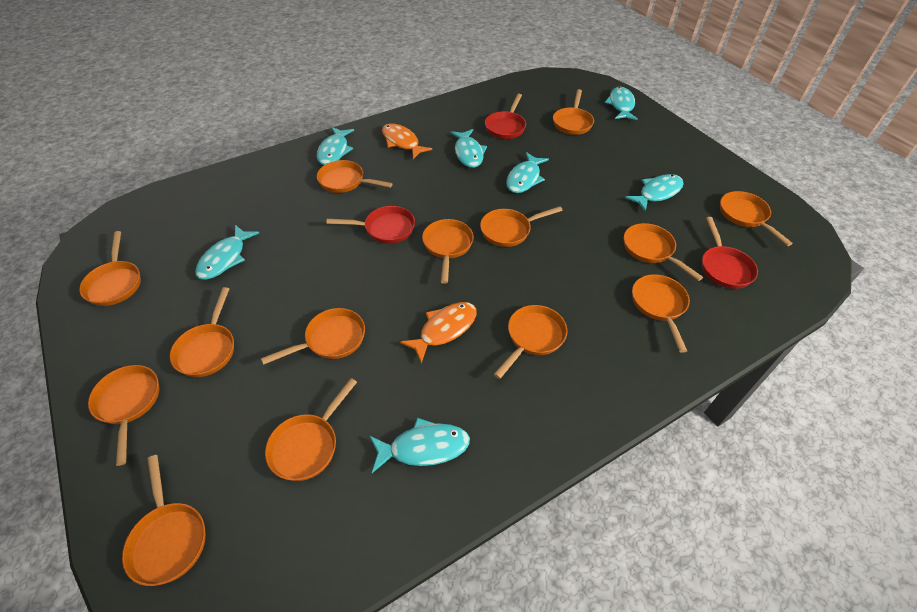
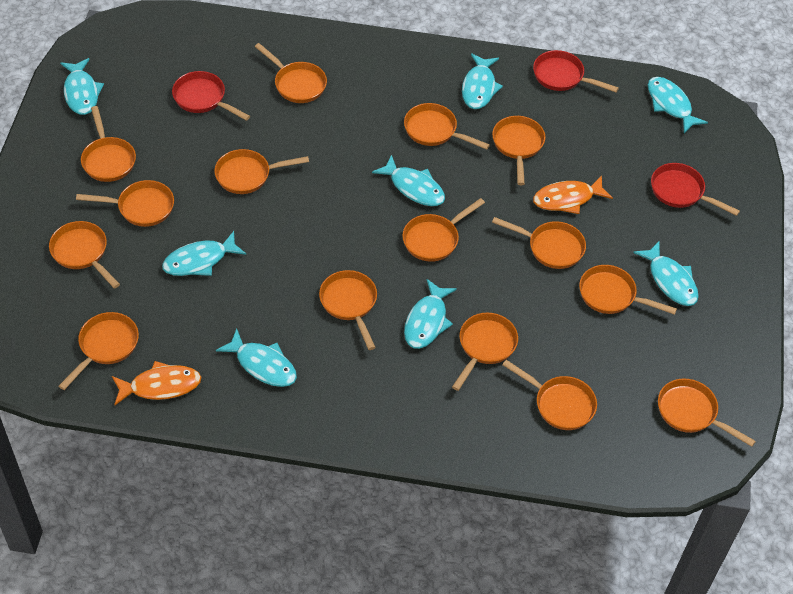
orange pan: 14 -> 15
turquoise fish: 7 -> 8

